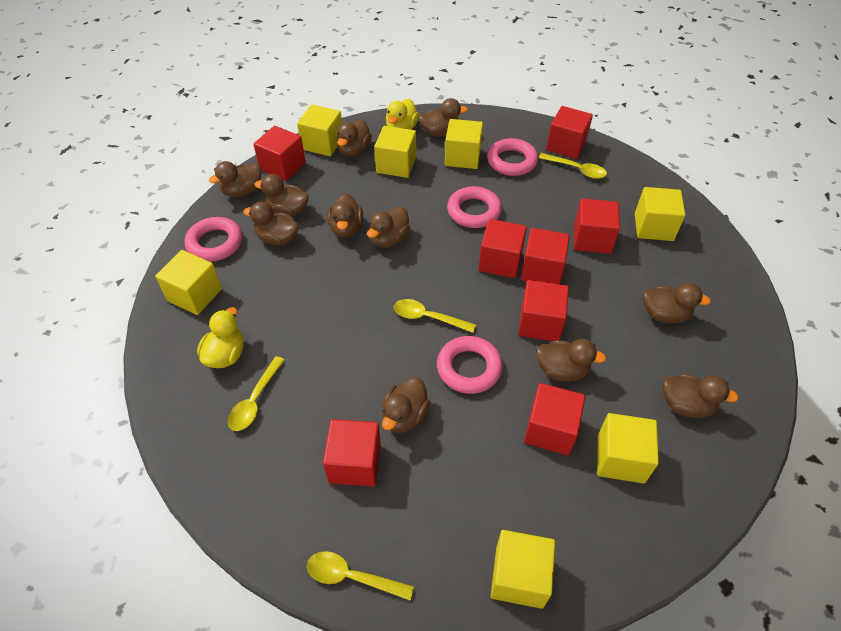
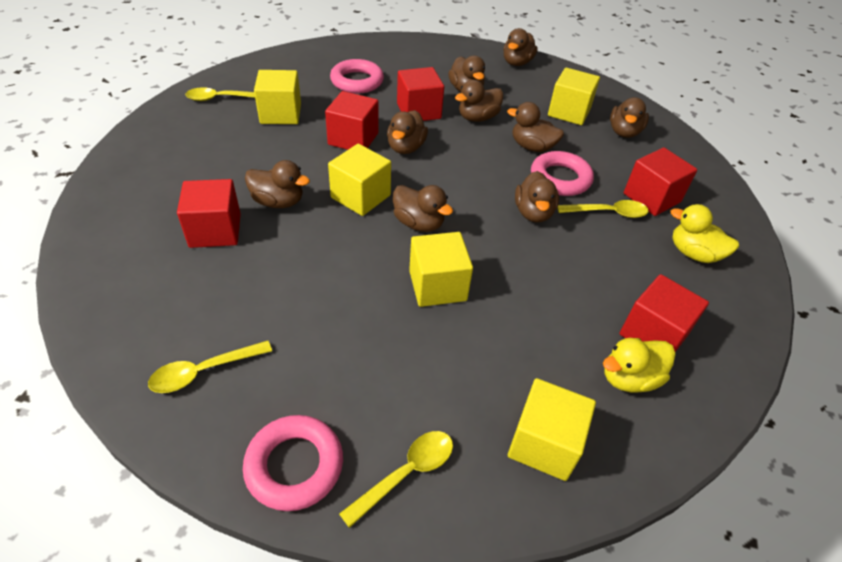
brown duck: 11 -> 9
pink ring: 4 -> 3
red cube: 8 -> 5
yellow cube: 7 -> 5

